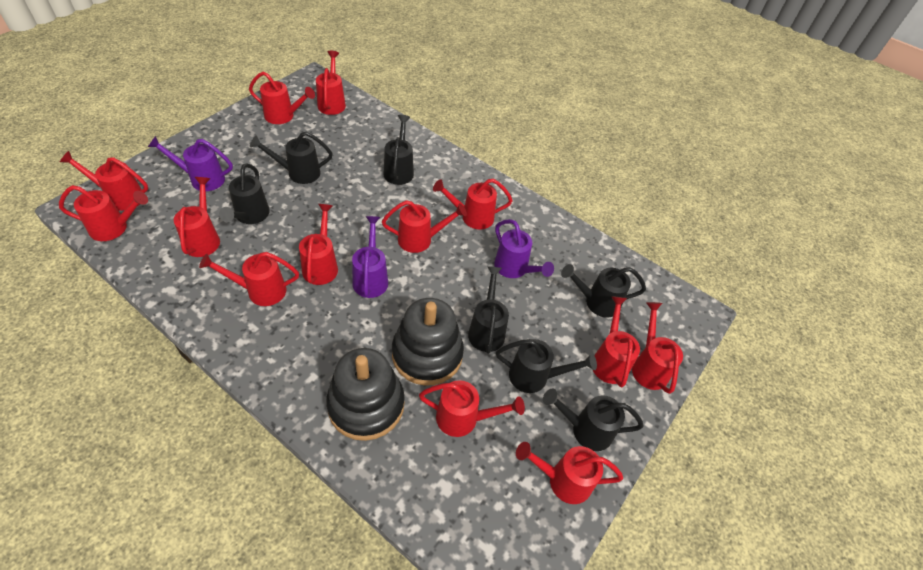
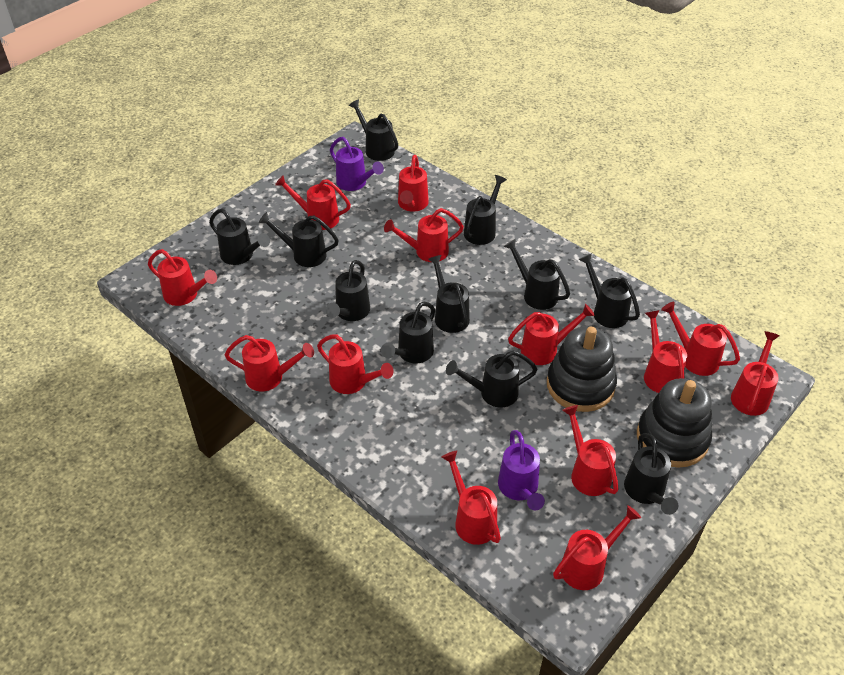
black watering can: 7 -> 11
purple watering can: 3 -> 2

